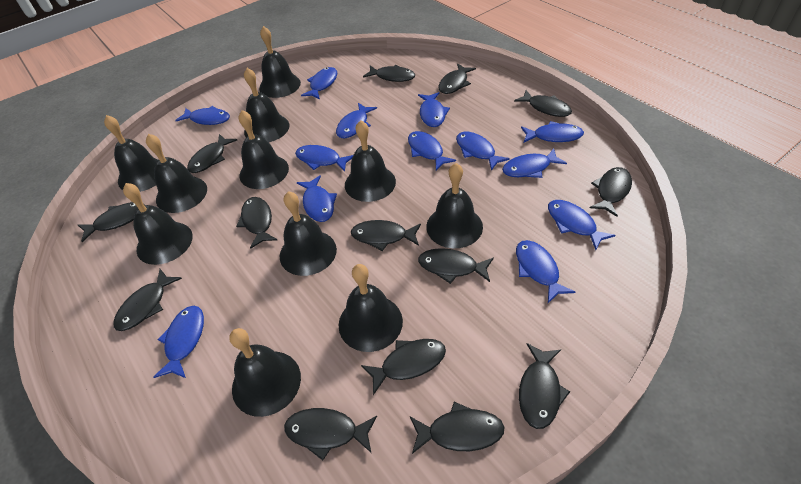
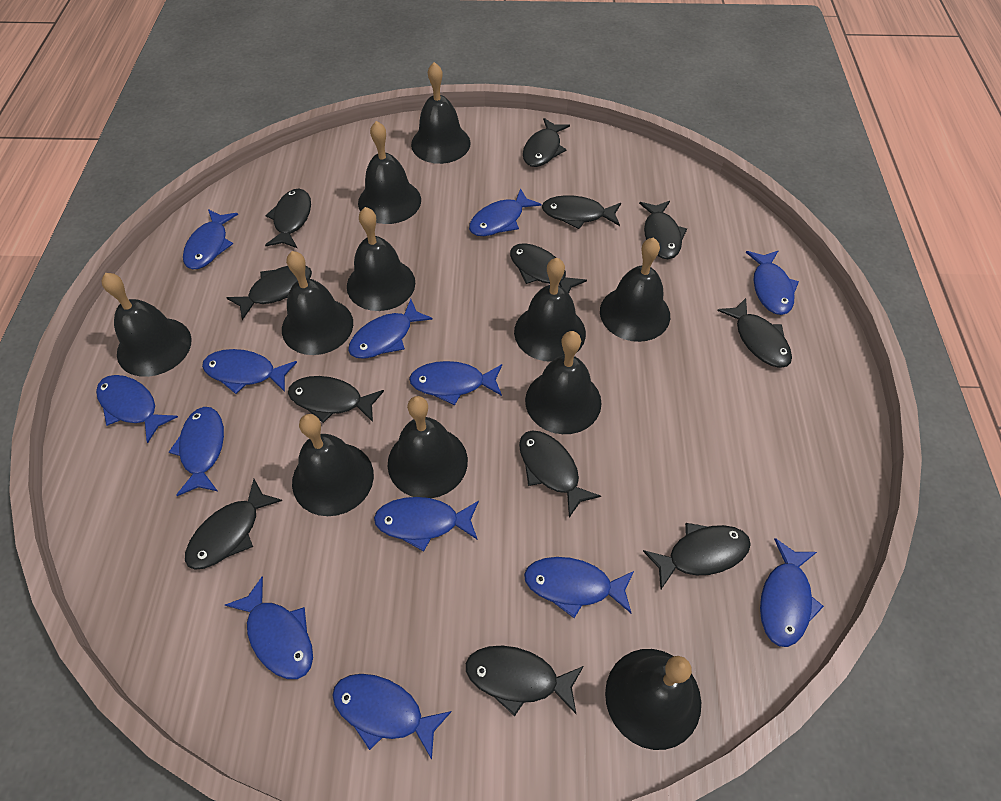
black fish: 14 -> 12

